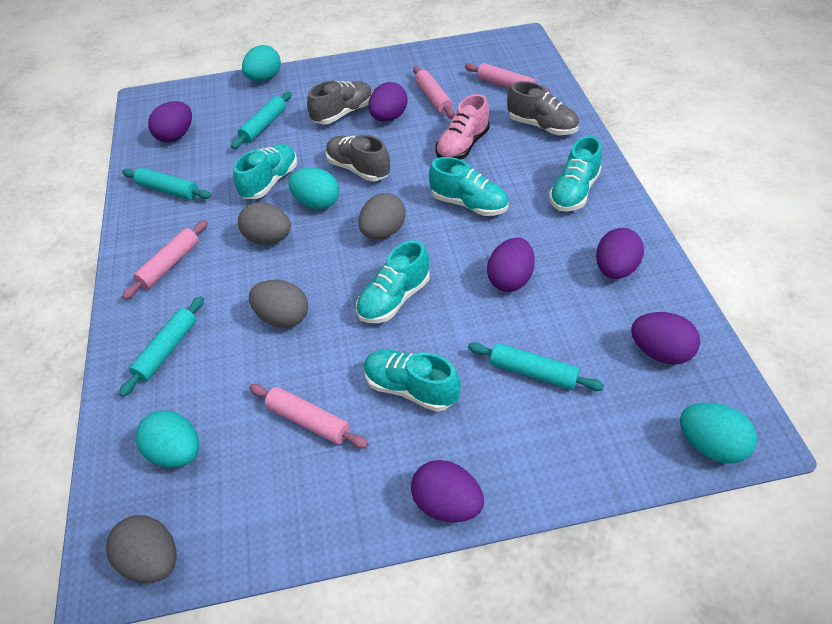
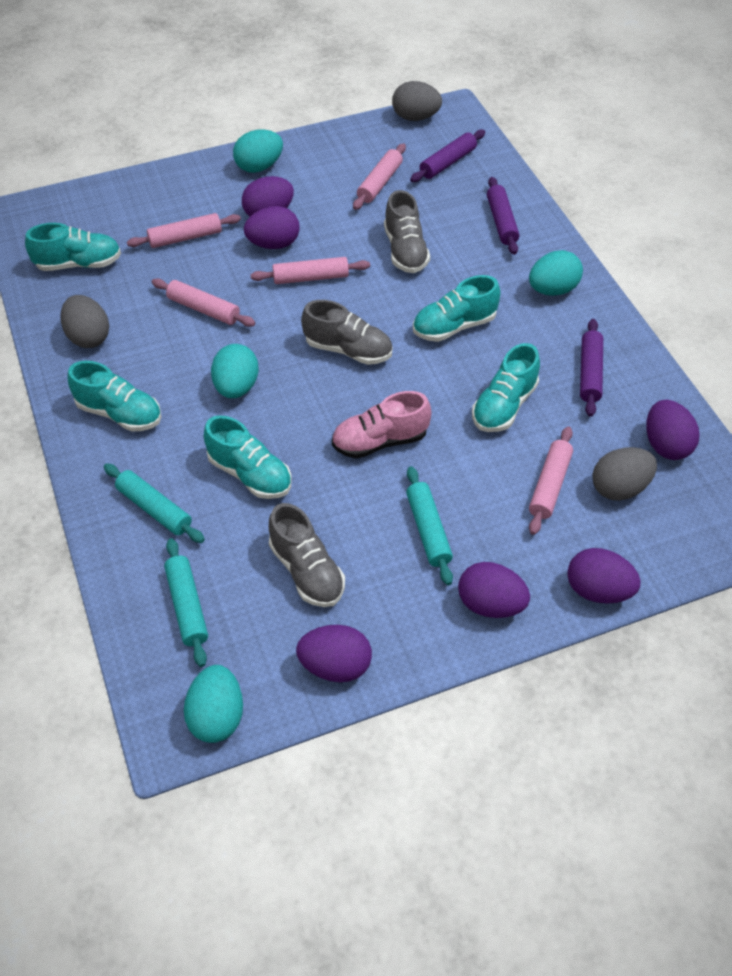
grey egg: 4 -> 3
pink rolling pin: 4 -> 5
purple rolling pin: 0 -> 3
turquoise rolling pin: 4 -> 3

